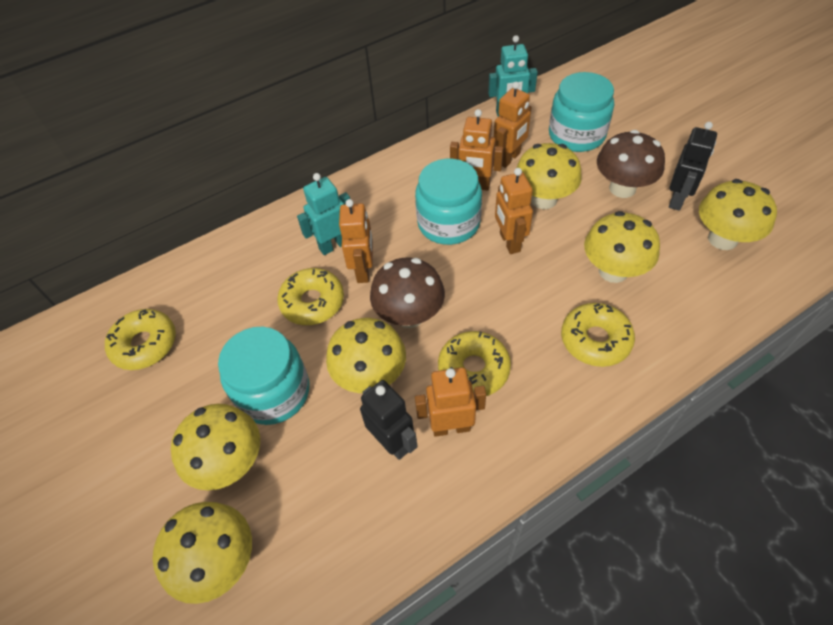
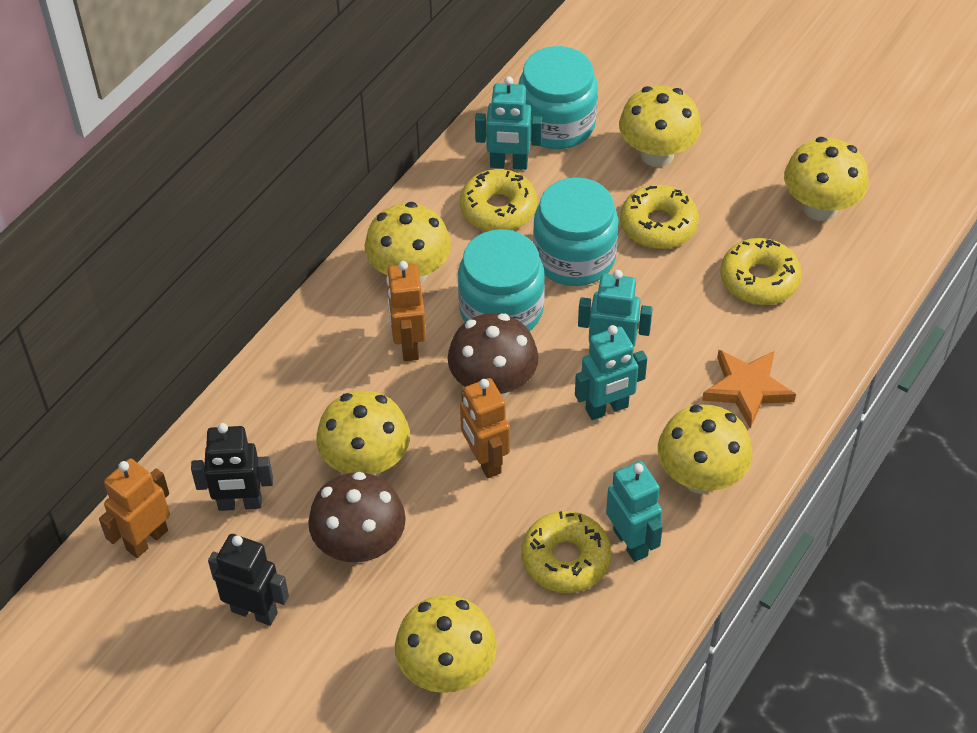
orange robot: 5 -> 3
orange star: 0 -> 1
turquoise robot: 2 -> 4

